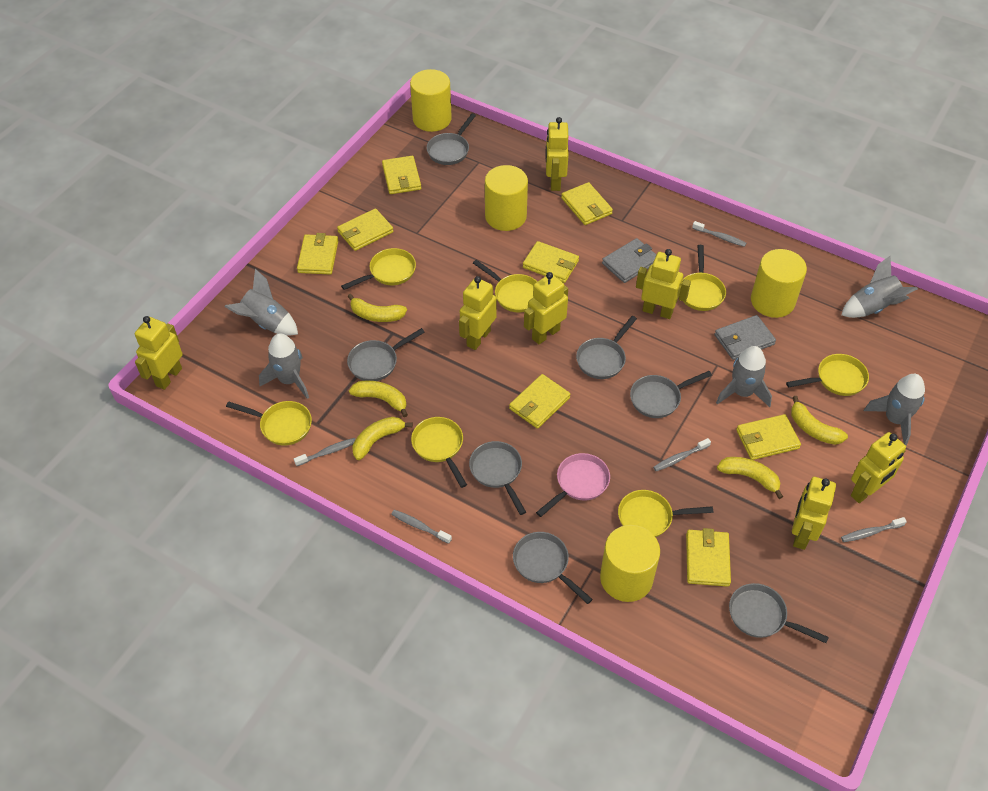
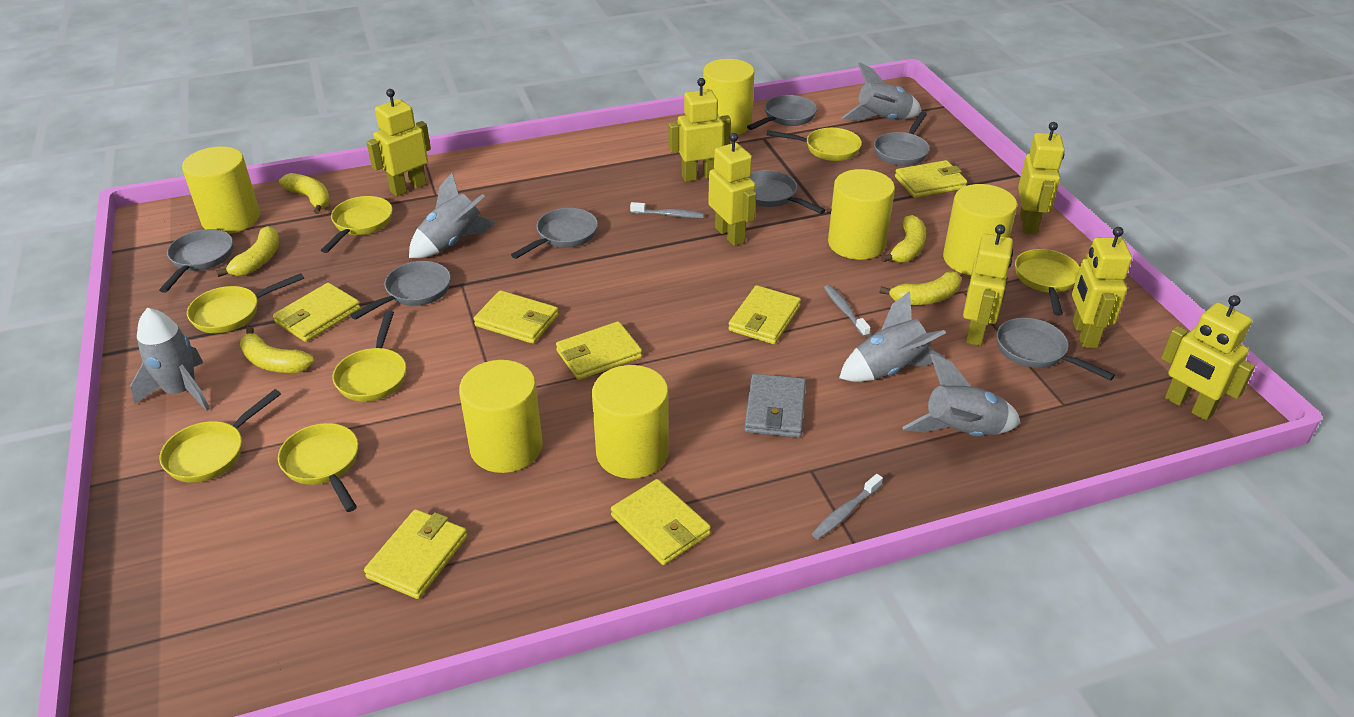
grey toothbrush: 5 -> 3
grey wallet: 2 -> 1
pink pan: 1 -> 0
yellow cylinder: 4 -> 6
yellow wallet: 8 -> 7

